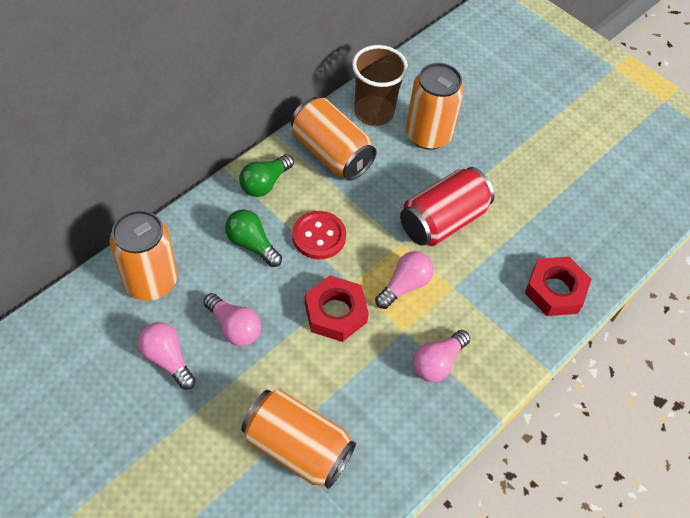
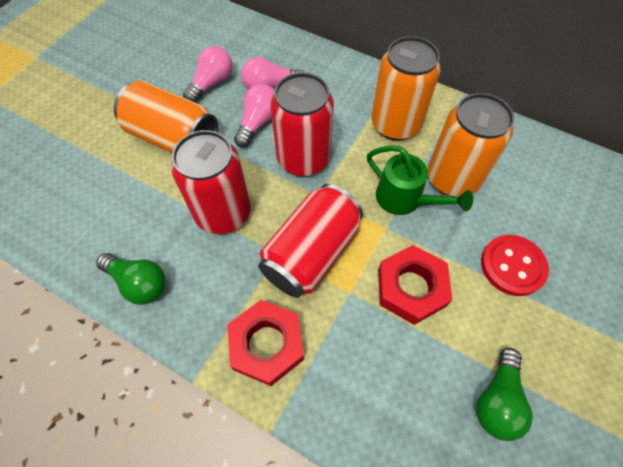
brown cup: 1 -> 0
green watering can: 0 -> 1
orange can: 4 -> 3
pink light bulb: 4 -> 3
red can: 1 -> 3

